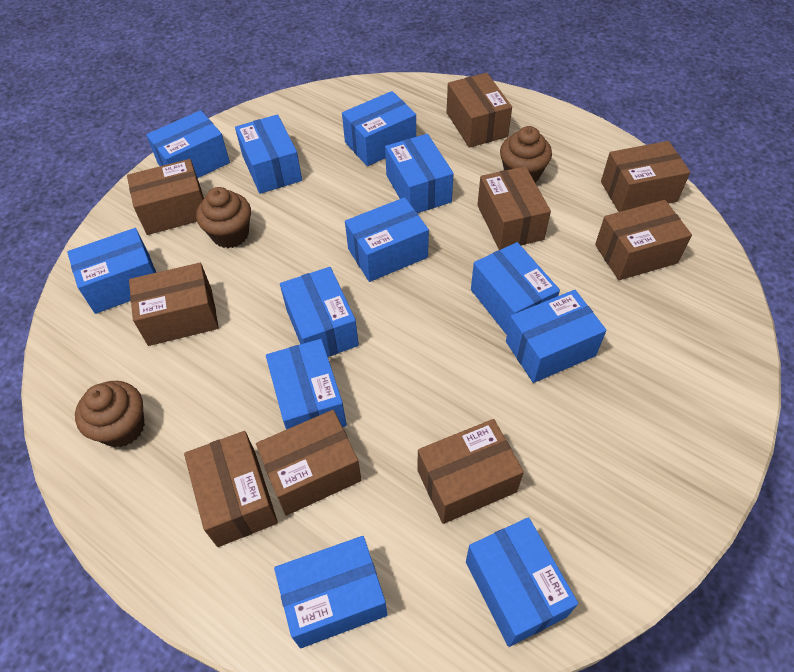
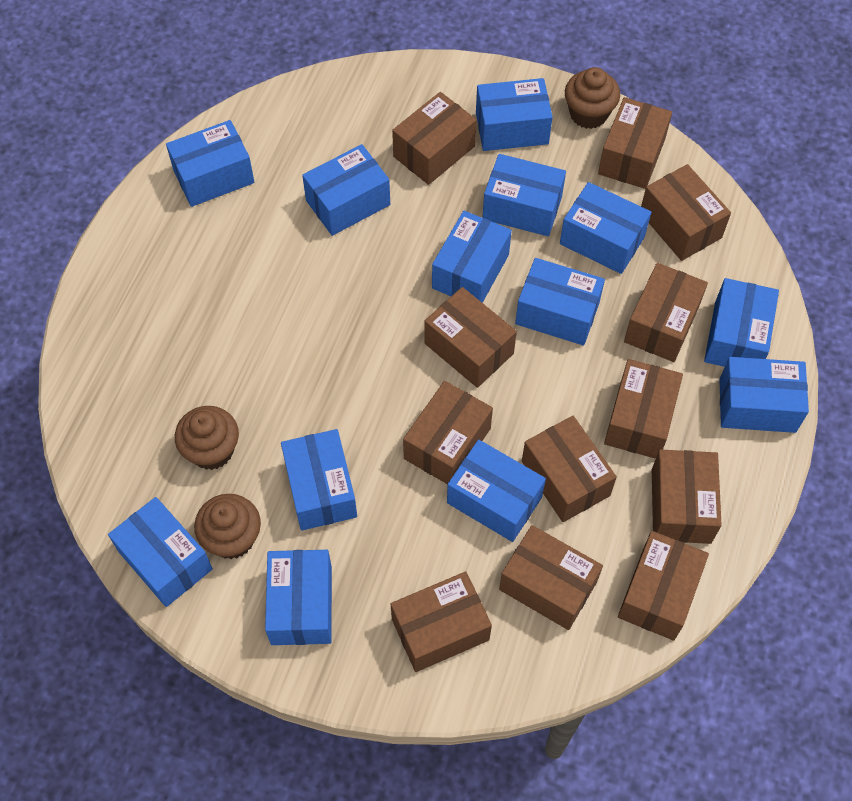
blue box: 12 -> 13
brown box: 9 -> 12

